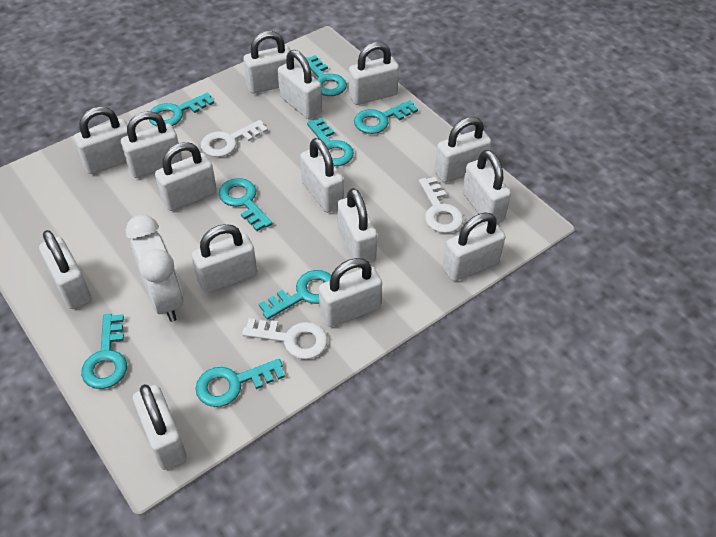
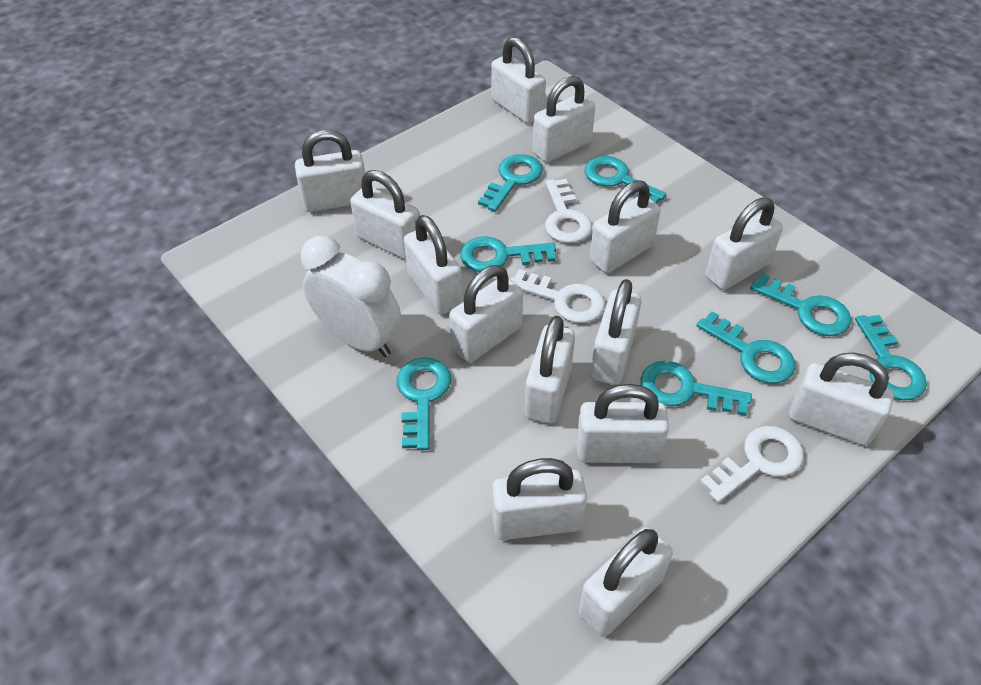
white padlock: 15 -> 14

